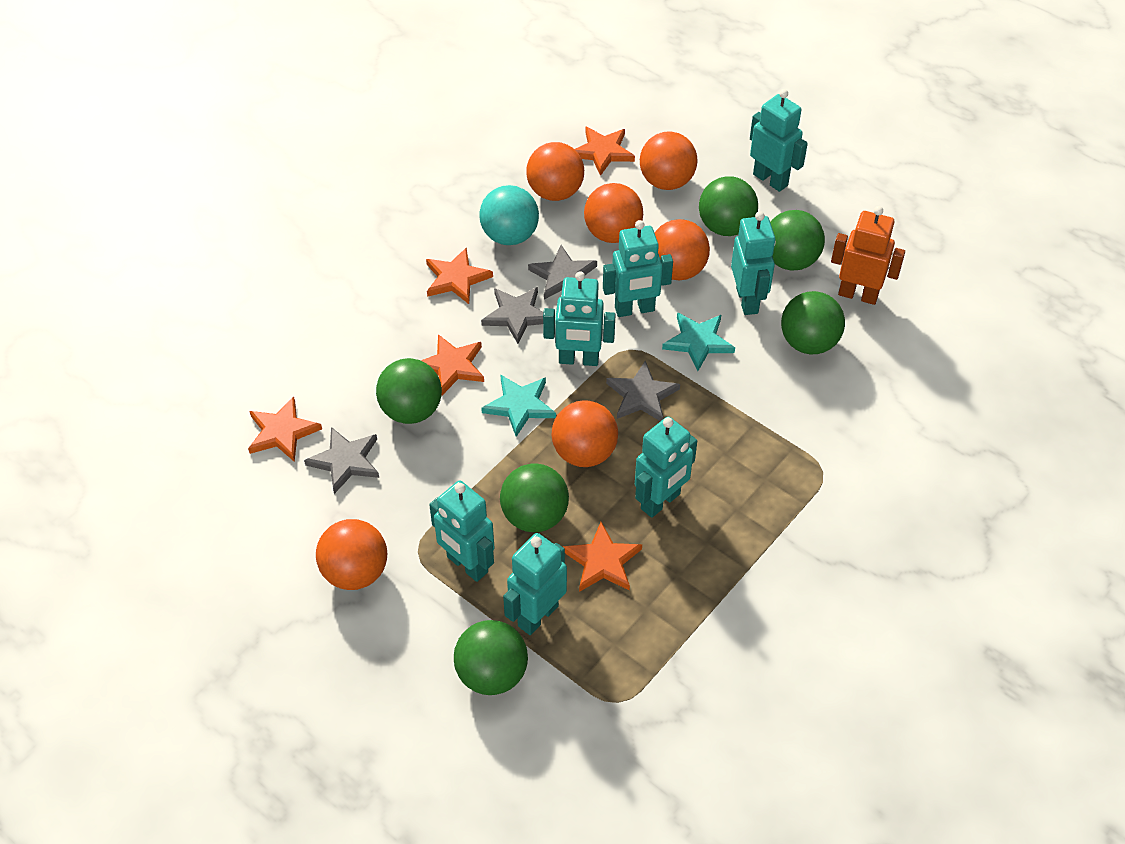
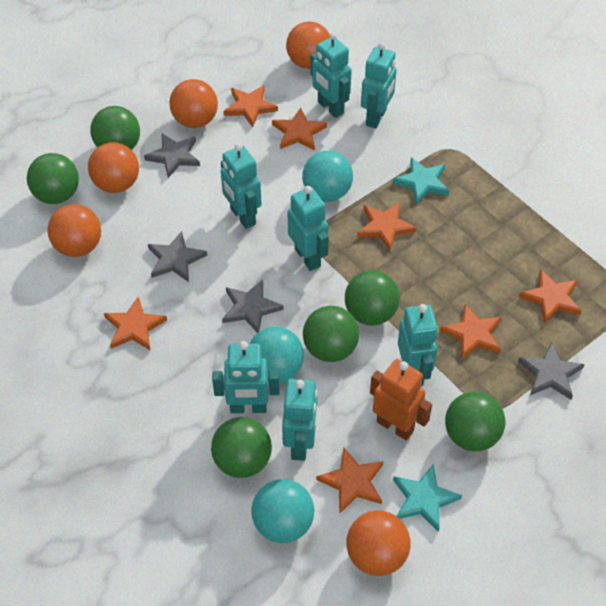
orange ball: 6 -> 5
orange star: 5 -> 7
turquoise ball: 1 -> 3

